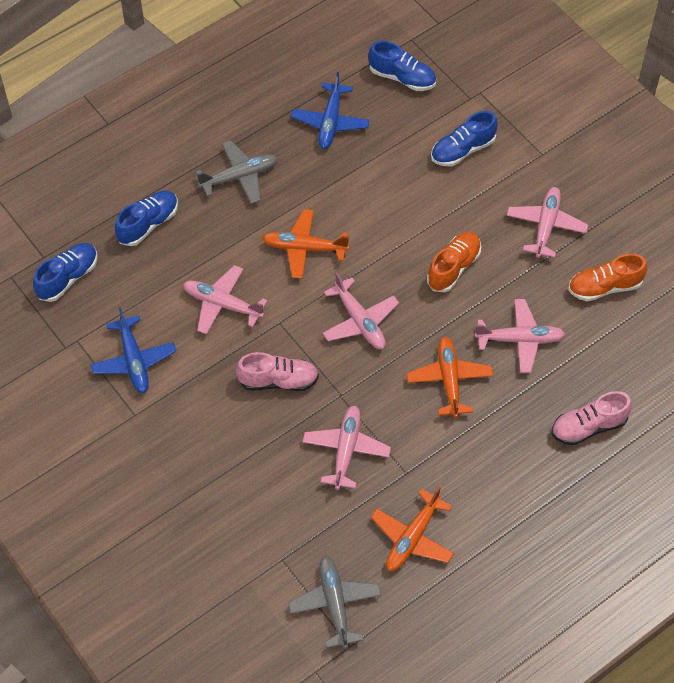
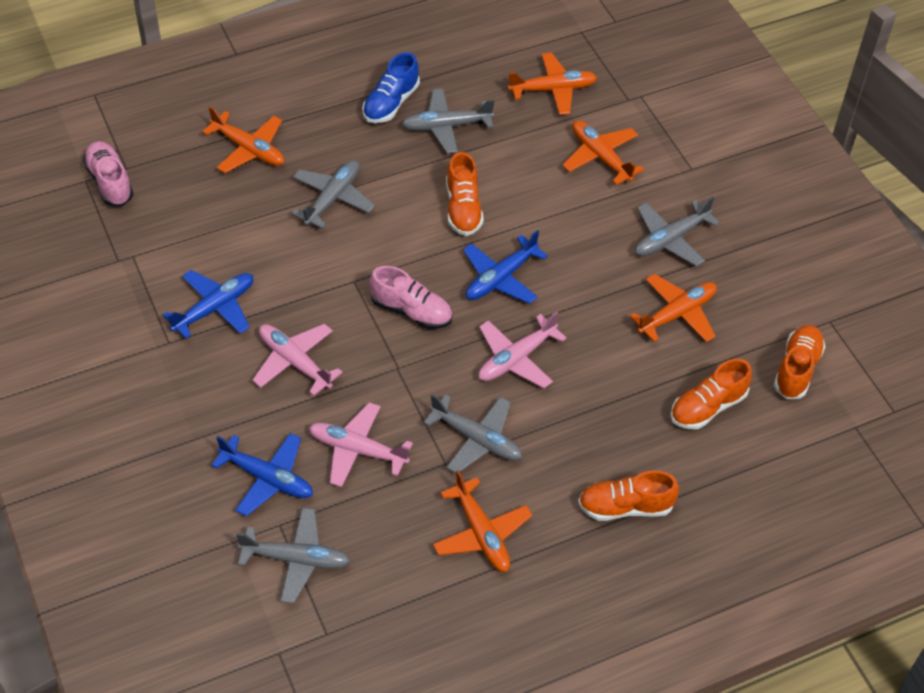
blue plane: 2 -> 3
blue shoe: 4 -> 1
grey plane: 2 -> 5
orange plane: 3 -> 5
orange shoe: 2 -> 4
pink plane: 5 -> 3

